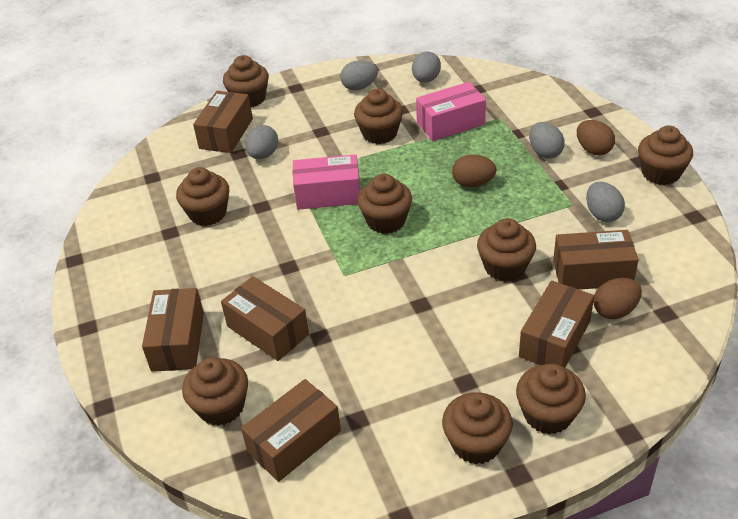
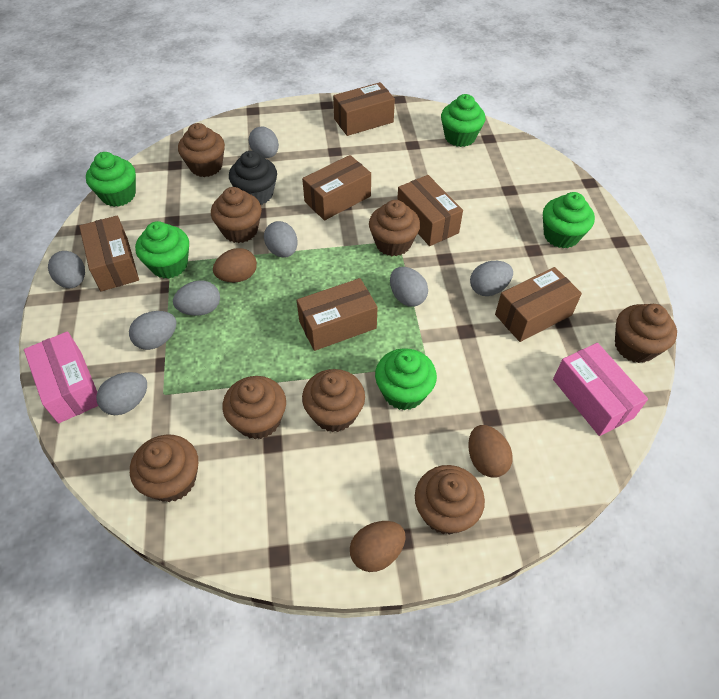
black cupcake: 0 -> 1
brown cupcake: 9 -> 8
green cupcake: 0 -> 5
grey egg: 5 -> 8

